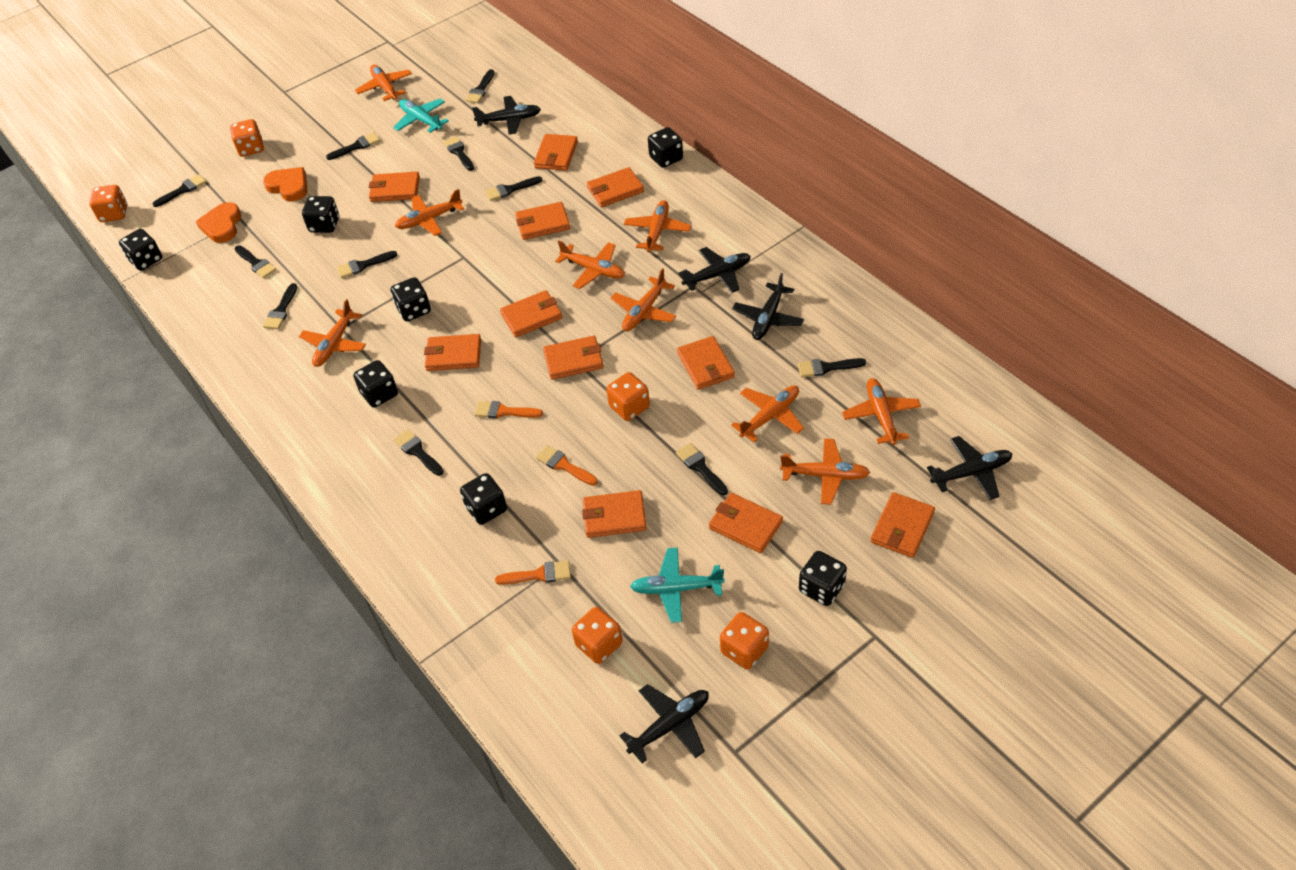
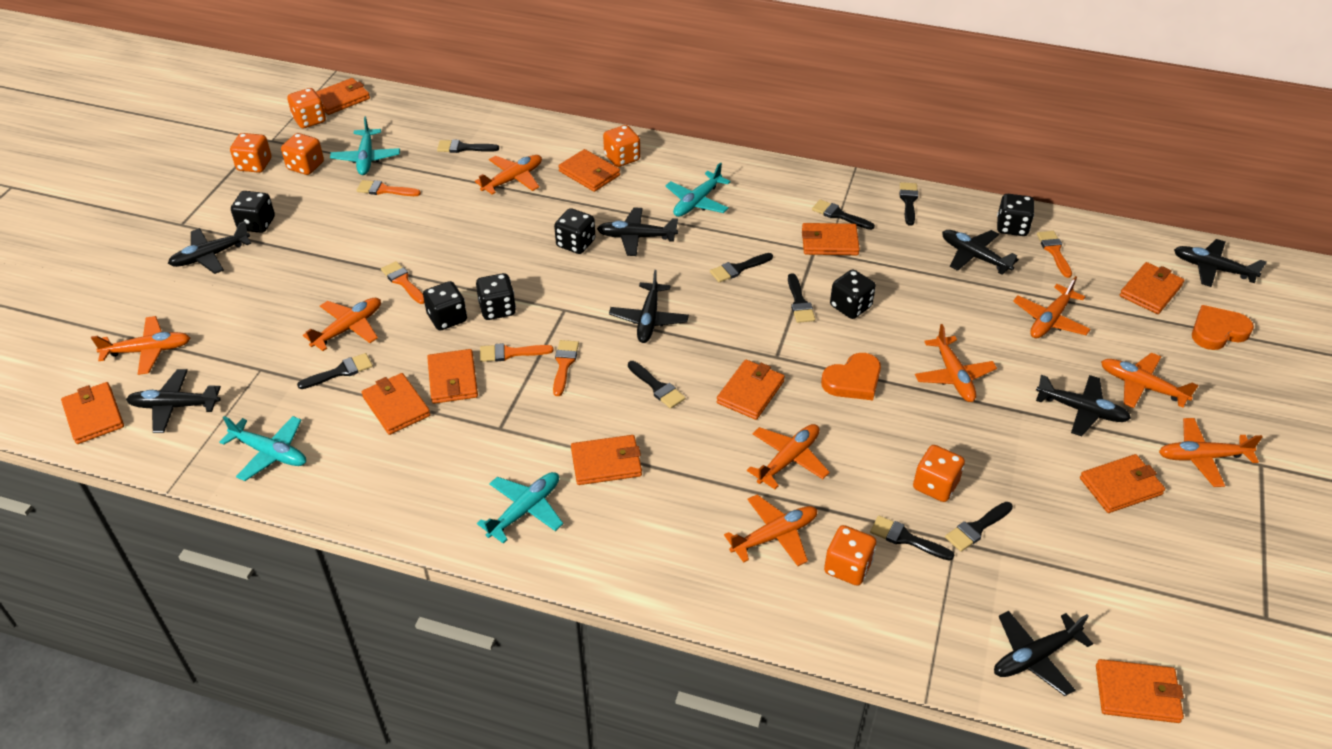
black brush: 11 -> 9
black dice: 7 -> 6
black plane: 5 -> 8
orange brush: 3 -> 5
orange dice: 5 -> 6
turquoise plane: 2 -> 4

